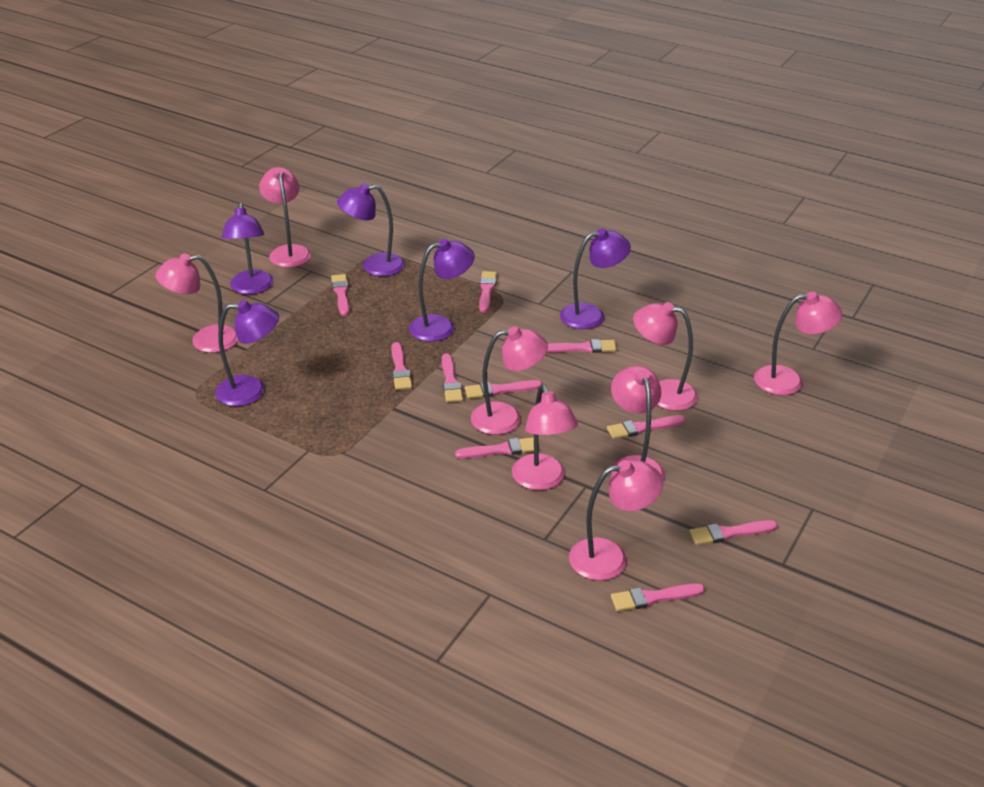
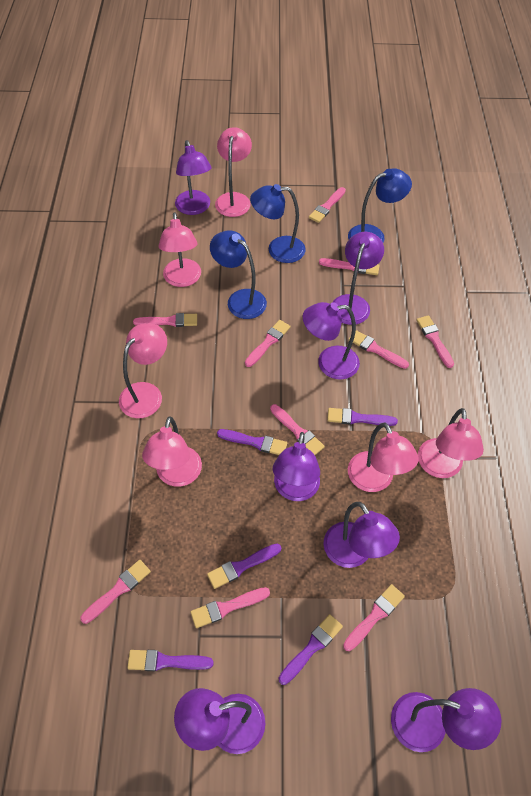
blue lamp: 0 -> 3
pink lamp: 8 -> 6
purple brush: 0 -> 5
purple lamp: 5 -> 7

